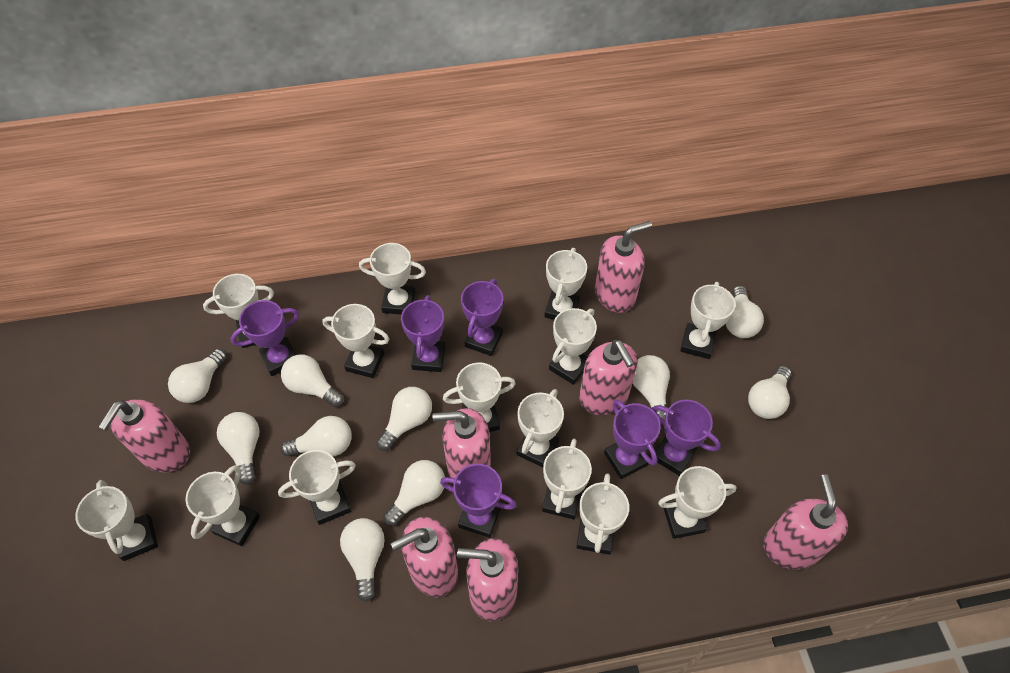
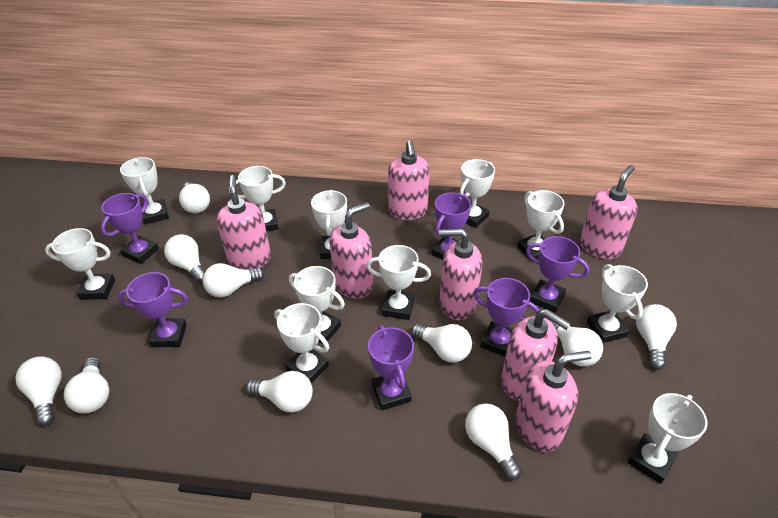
white trophy: 14 -> 11

